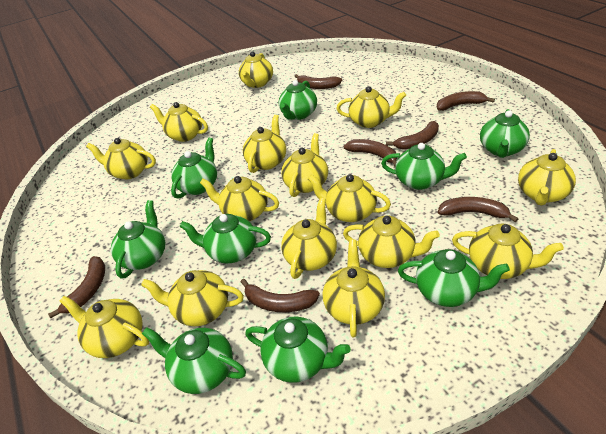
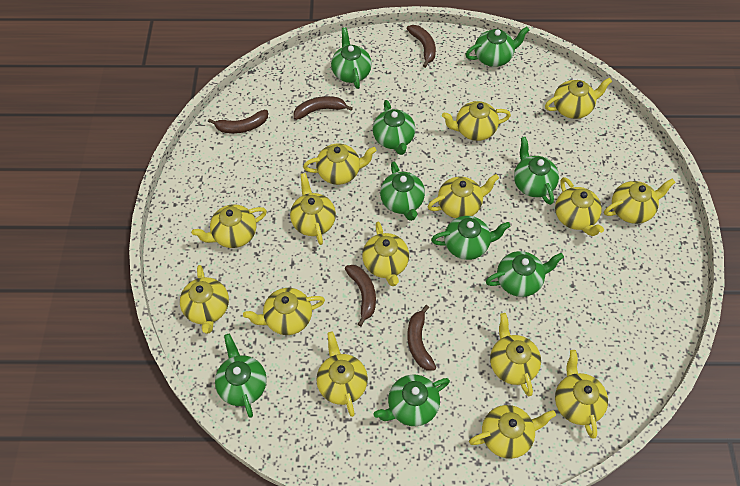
brown banana: 7 -> 5

